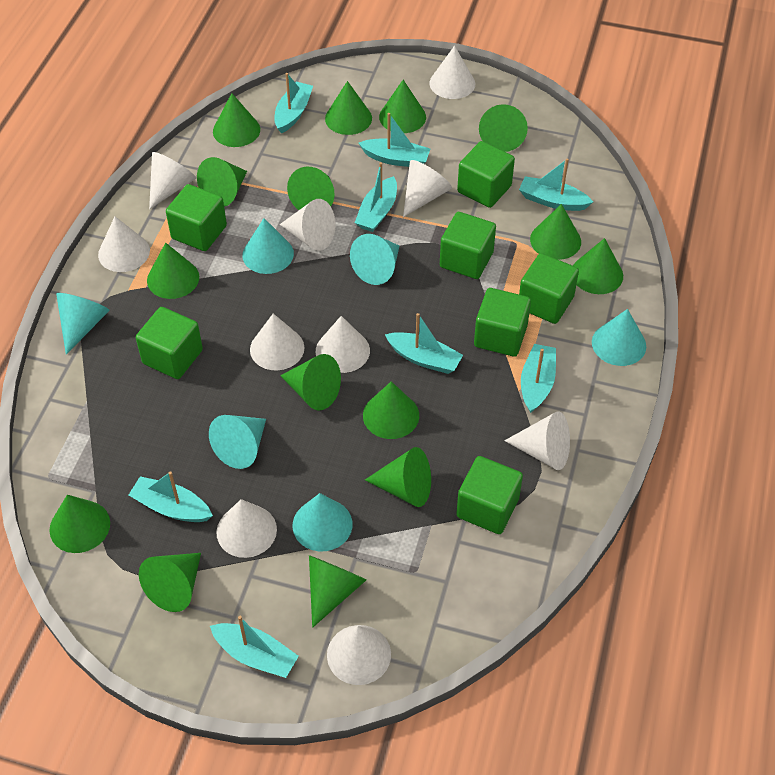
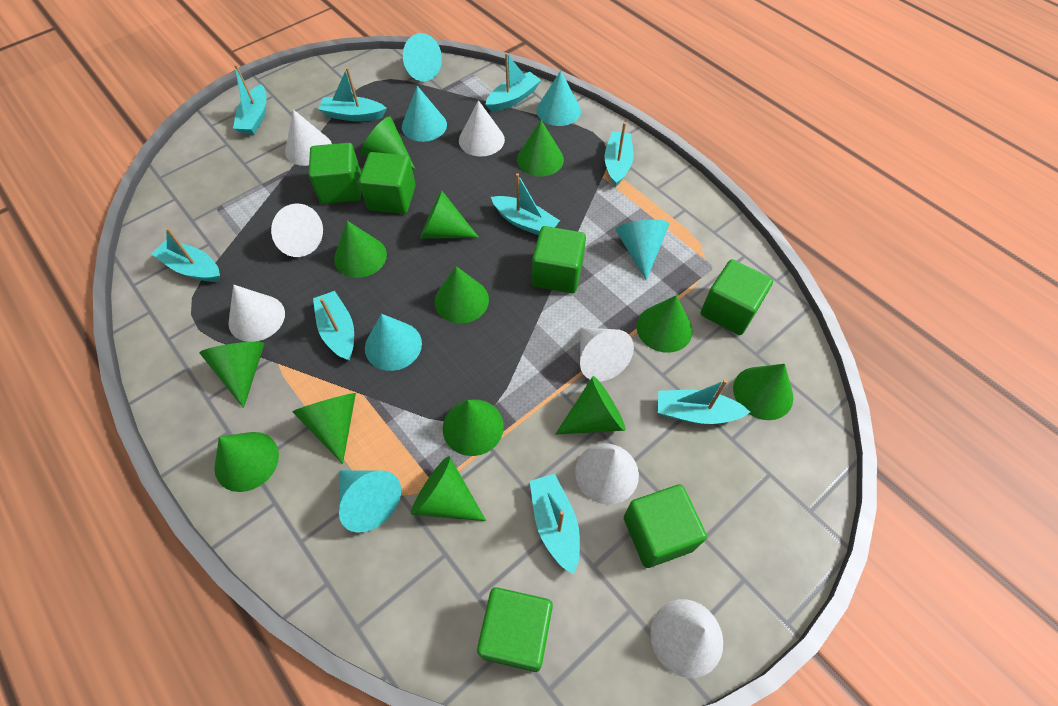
green cone: 15 -> 13
green cube: 7 -> 6
turquoise boat: 8 -> 9
white cone: 10 -> 7

